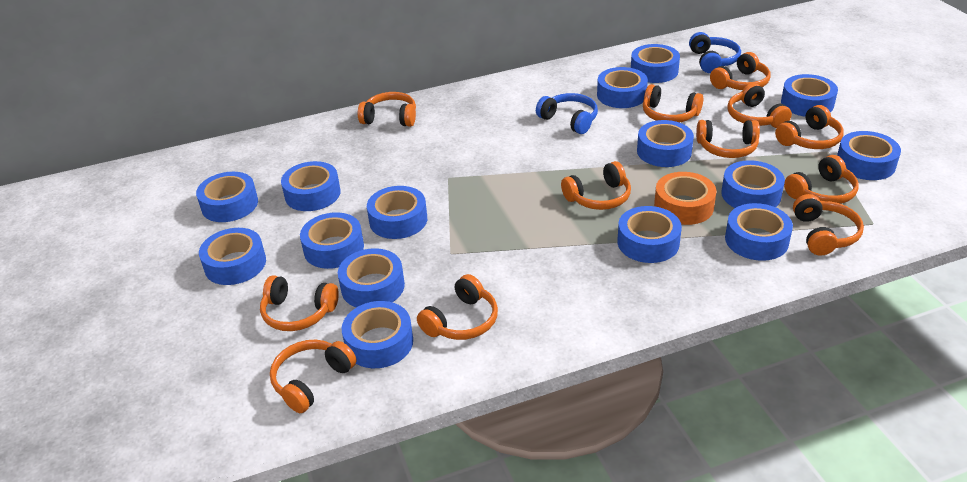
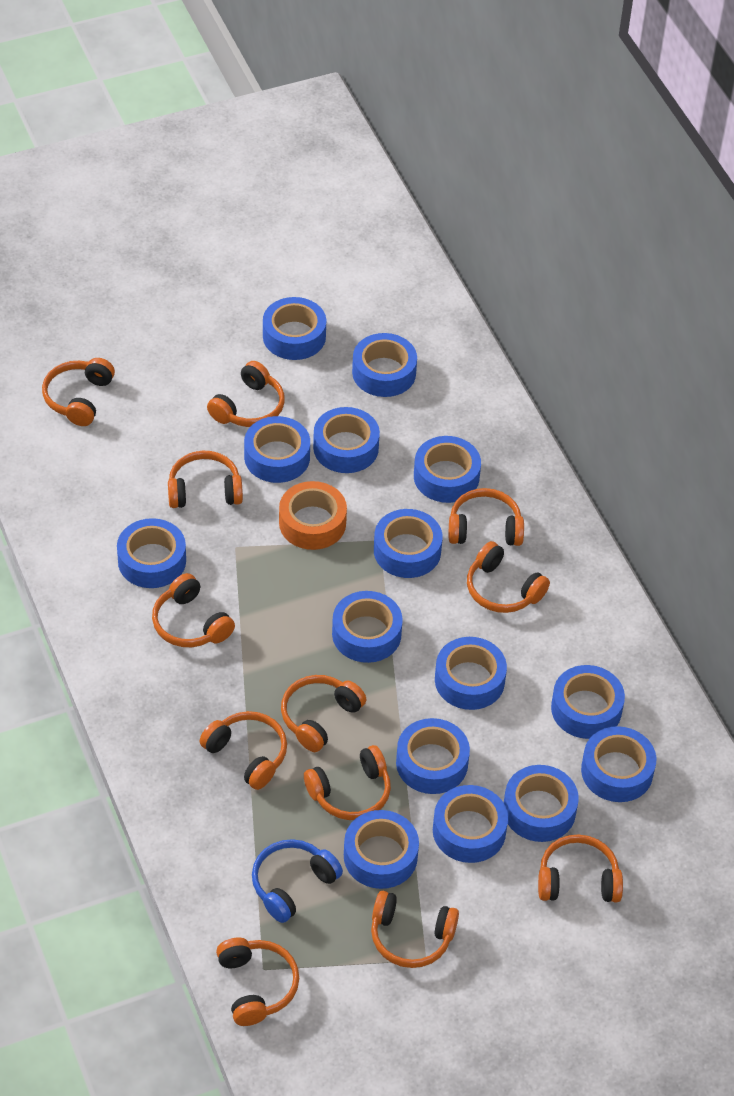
blue headphones: 2 -> 1

